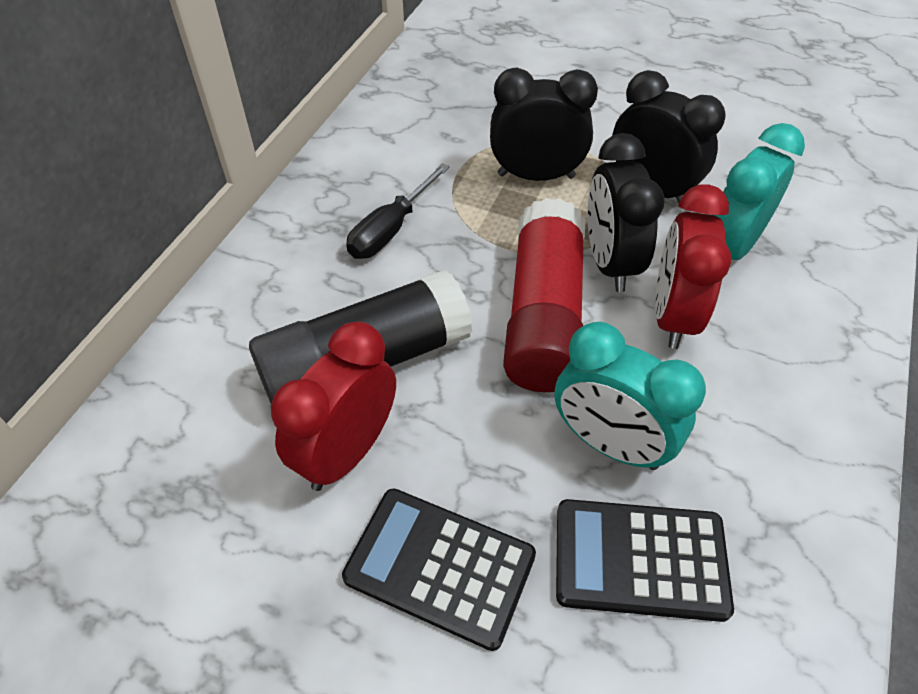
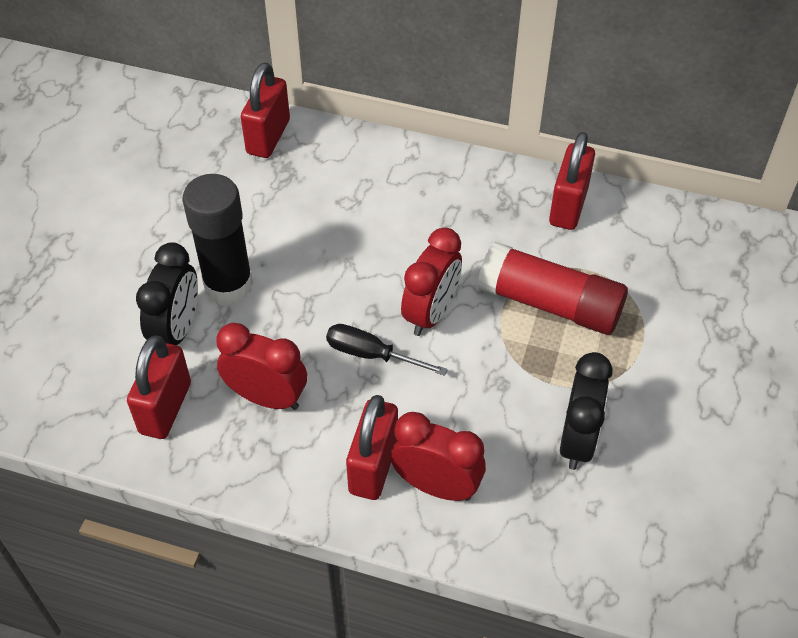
black calculator: 2 -> 0
black clock: 3 -> 2
red clock: 2 -> 3
red padlock: 0 -> 4
turquoise clock: 2 -> 0

